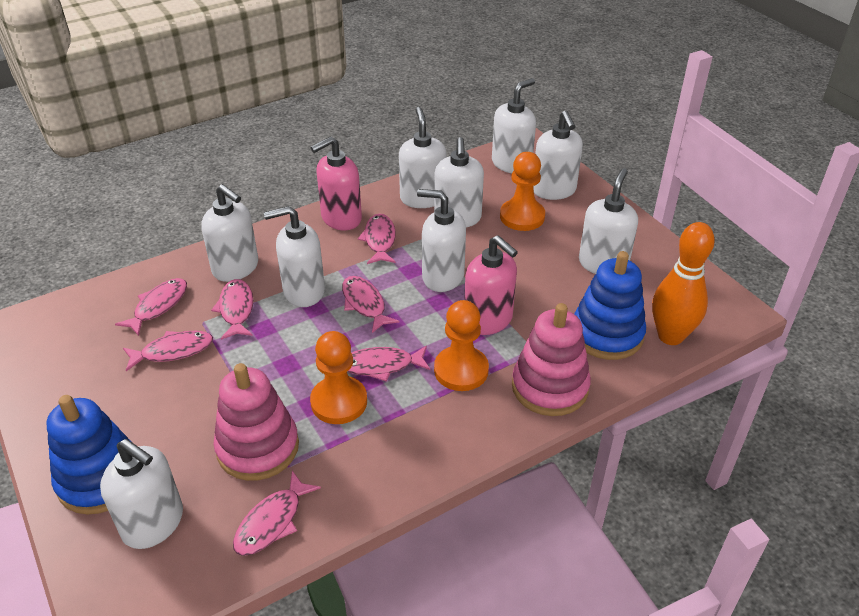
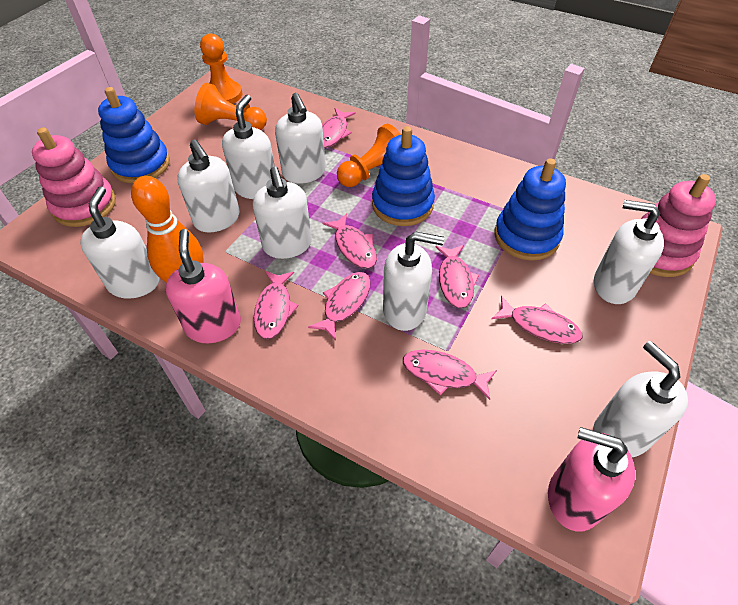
blue stacking toy: 2 -> 3
white soap dispenser: 9 -> 8

